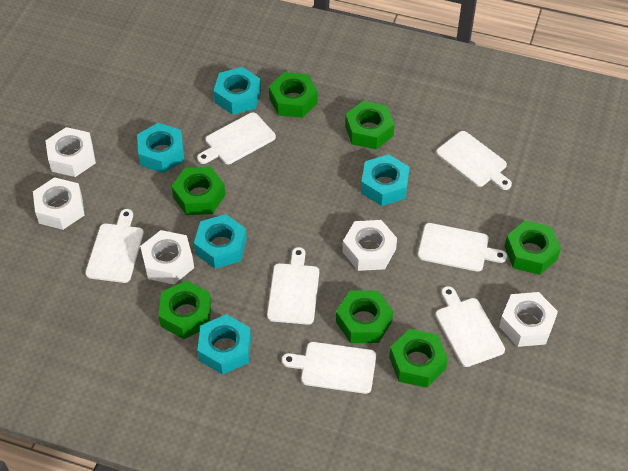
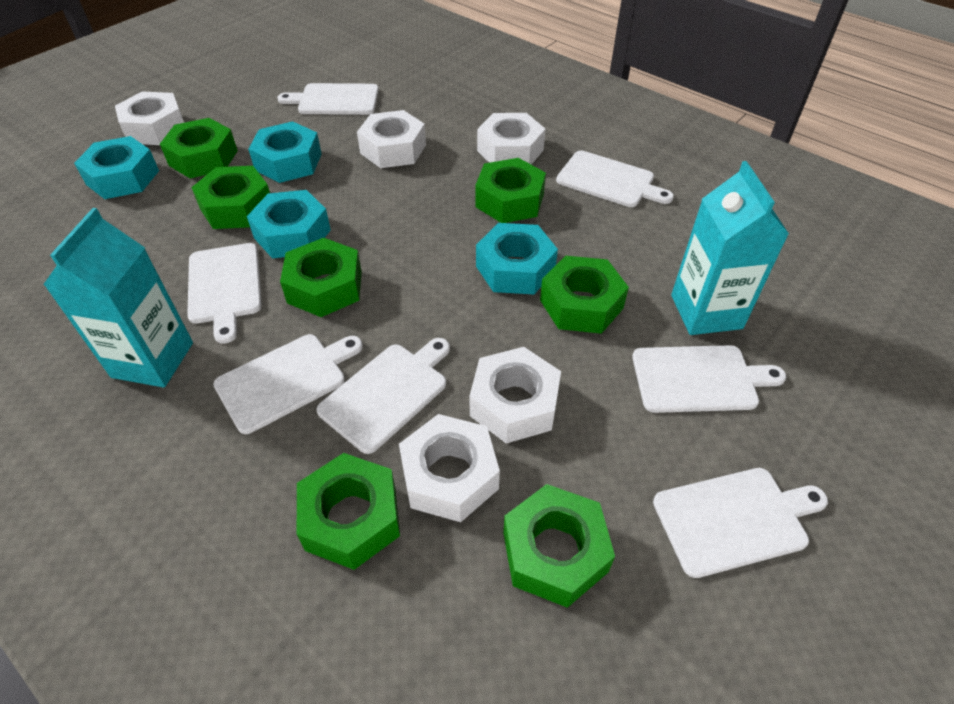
turquoise carton: 0 -> 2
turquoise nut: 5 -> 4

